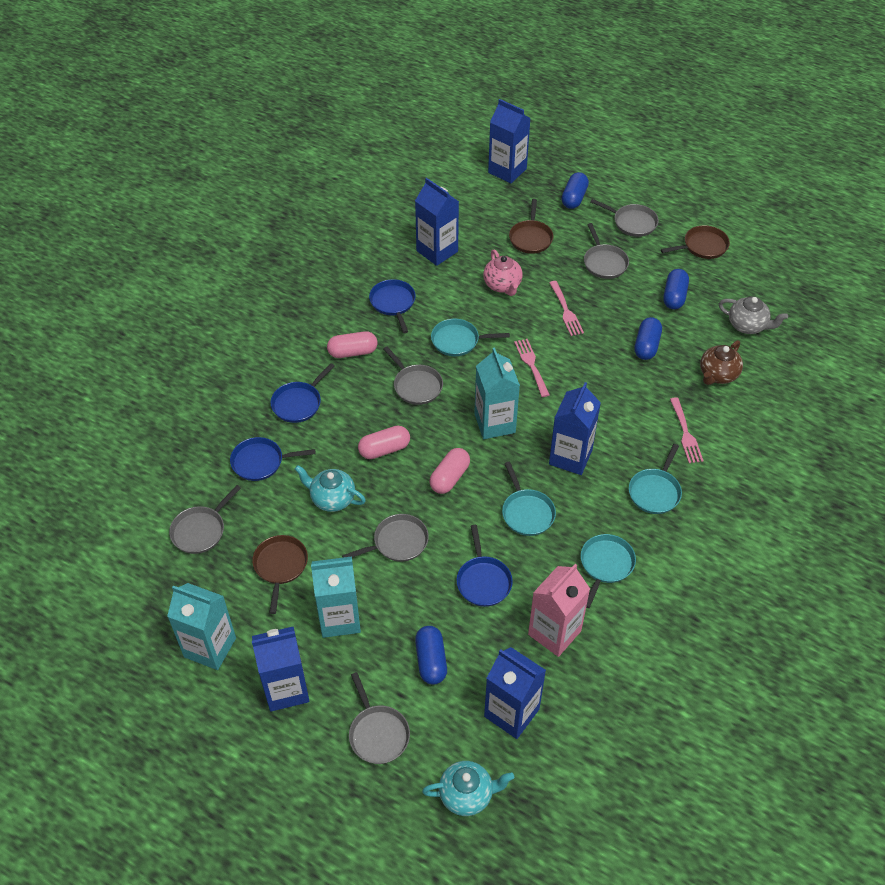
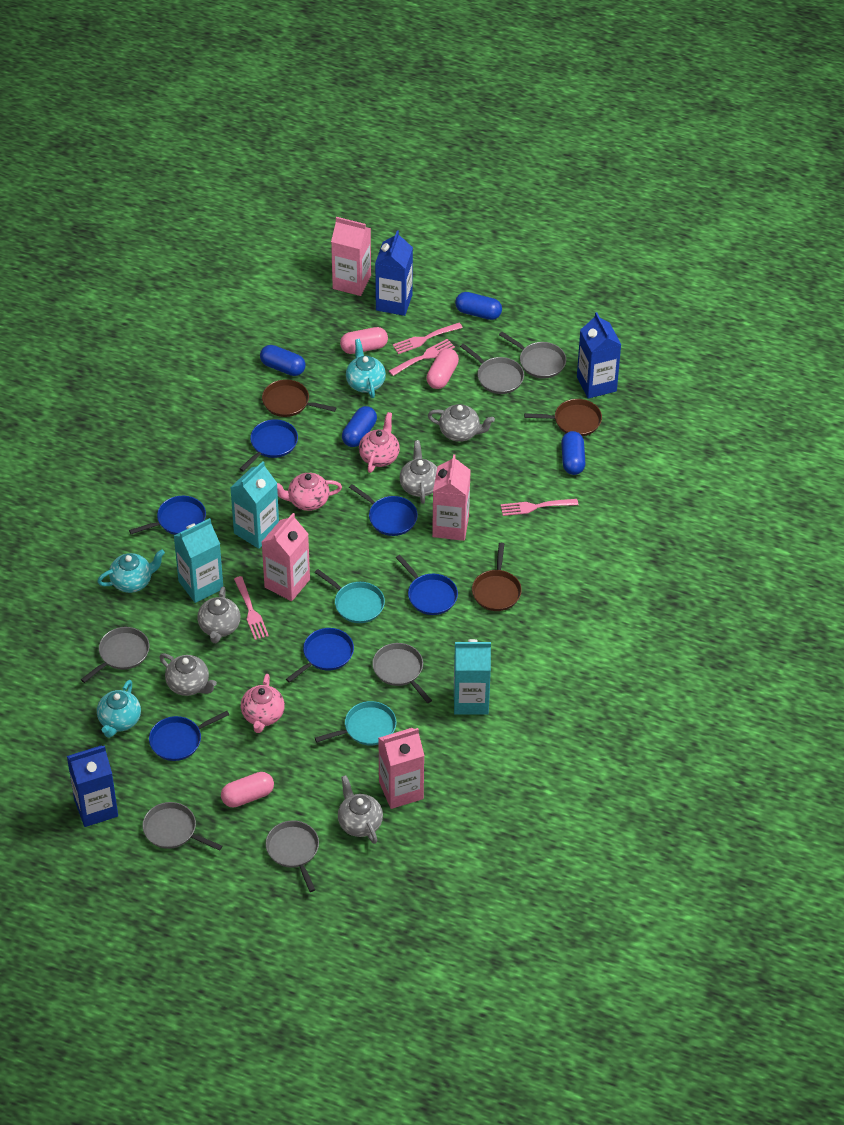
blue carton: 5 -> 3
blue pan: 4 -> 6
brown teapot: 1 -> 0
grey teapot: 1 -> 5
pink carton: 1 -> 4
pink fork: 3 -> 4
pink teapot: 1 -> 3
turquoise pan: 4 -> 2
turquoise teapot: 2 -> 3

